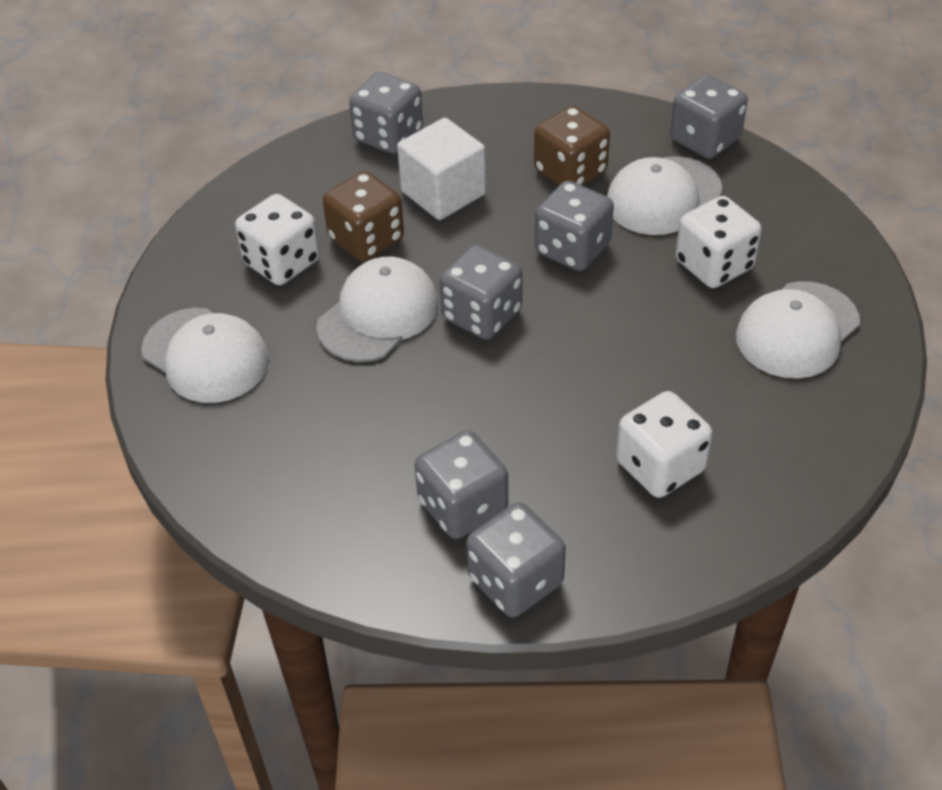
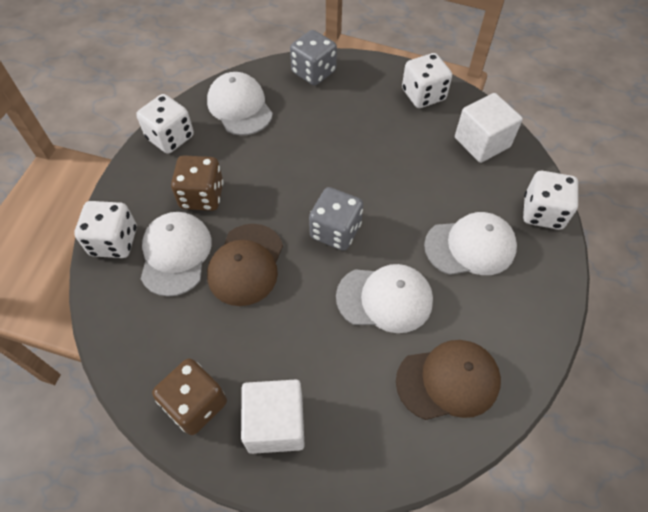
brown cap: 0 -> 2
grey dice: 6 -> 2
white cube: 1 -> 2
white dice: 3 -> 4

